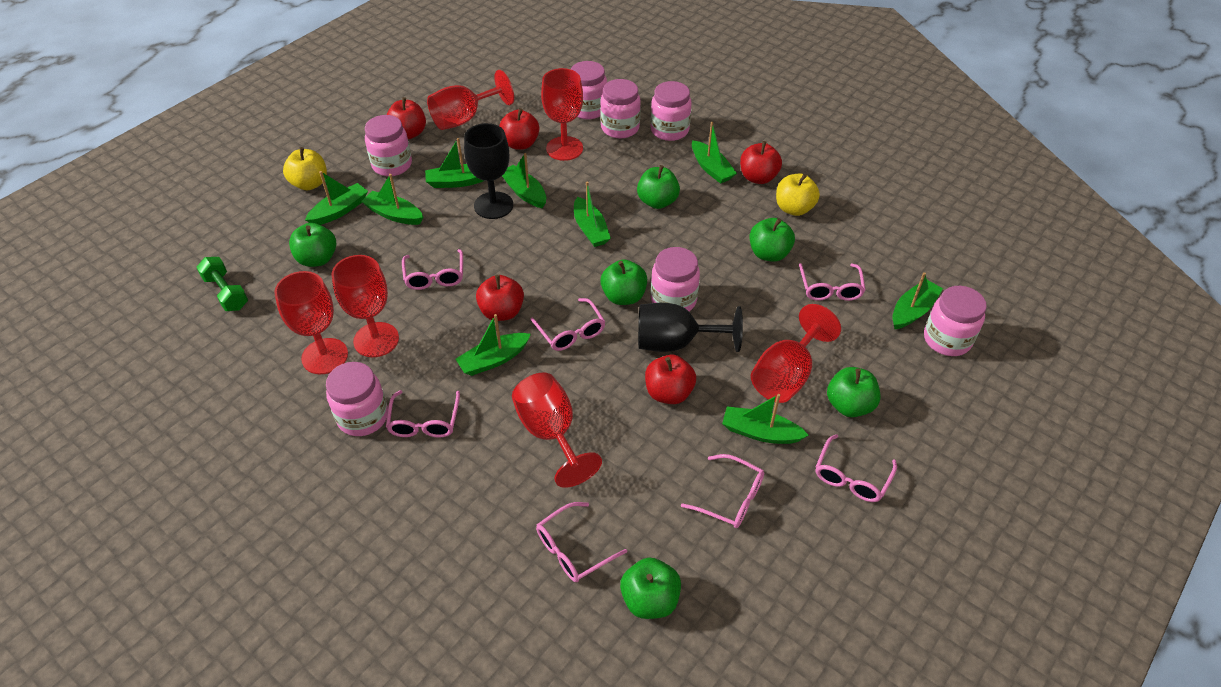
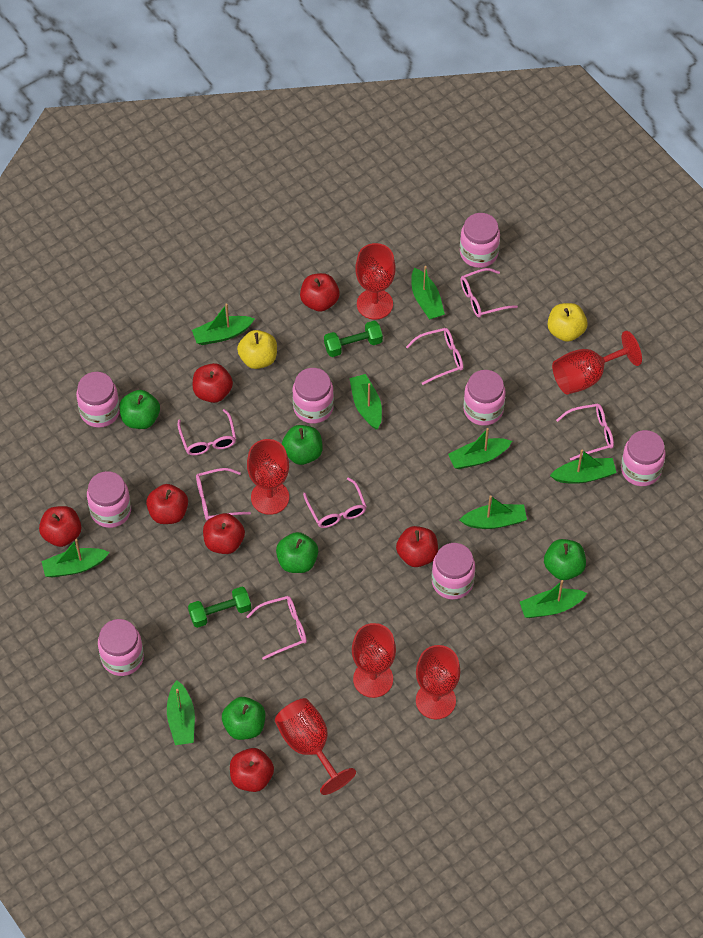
black goblet: 2 -> 0
green apple: 6 -> 5
green dumbbell: 1 -> 2
pink jar: 7 -> 8
red apple: 5 -> 7

